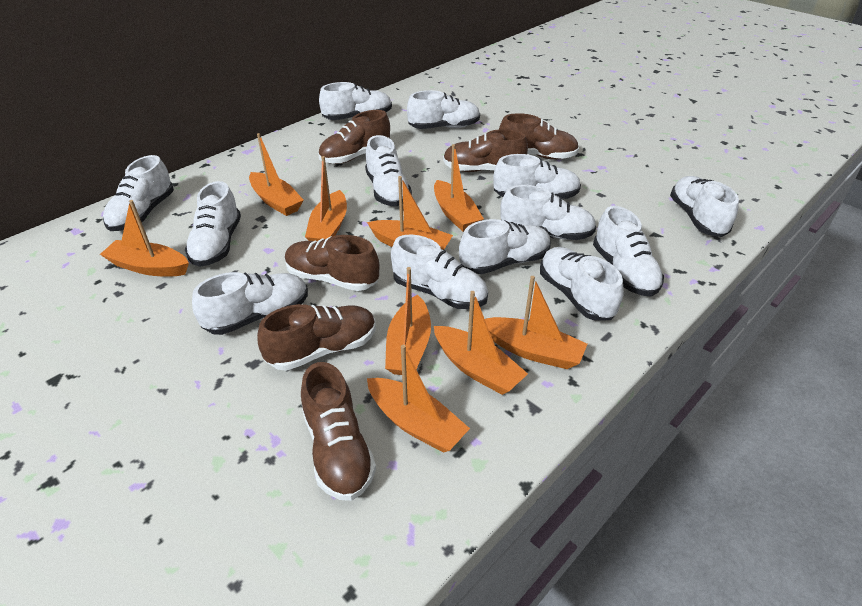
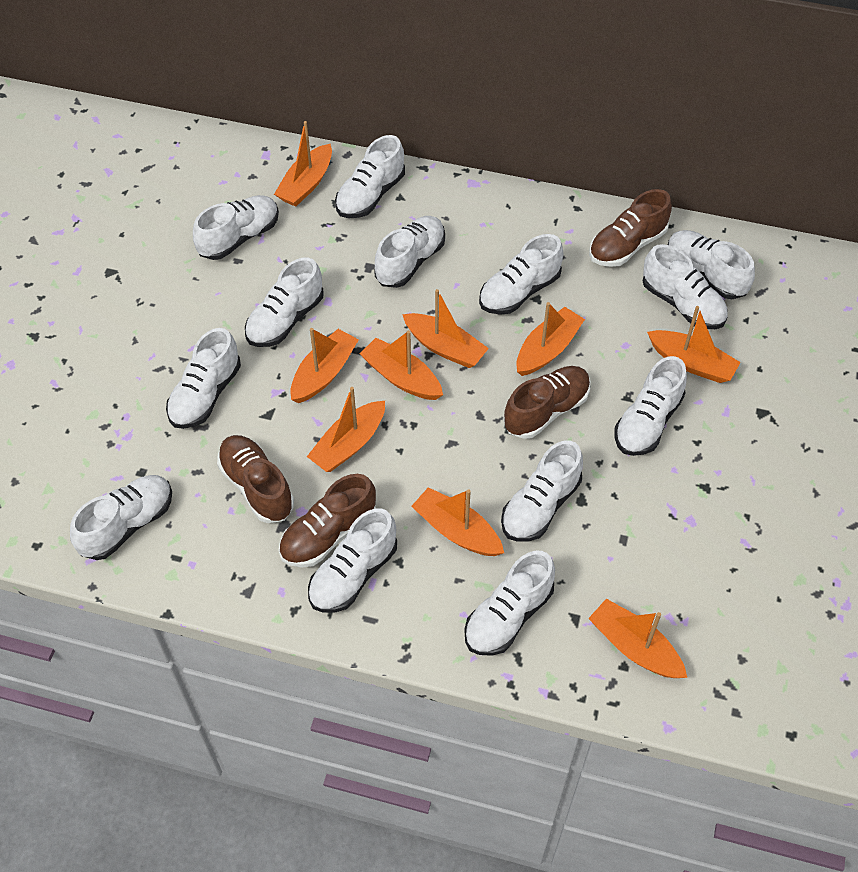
brown shoe: 6 -> 4

